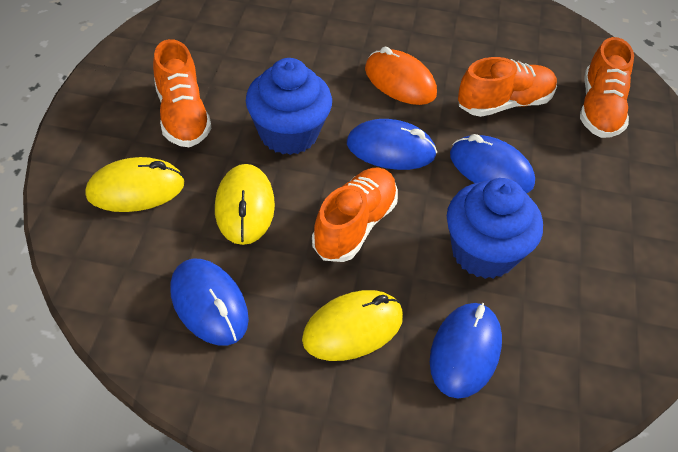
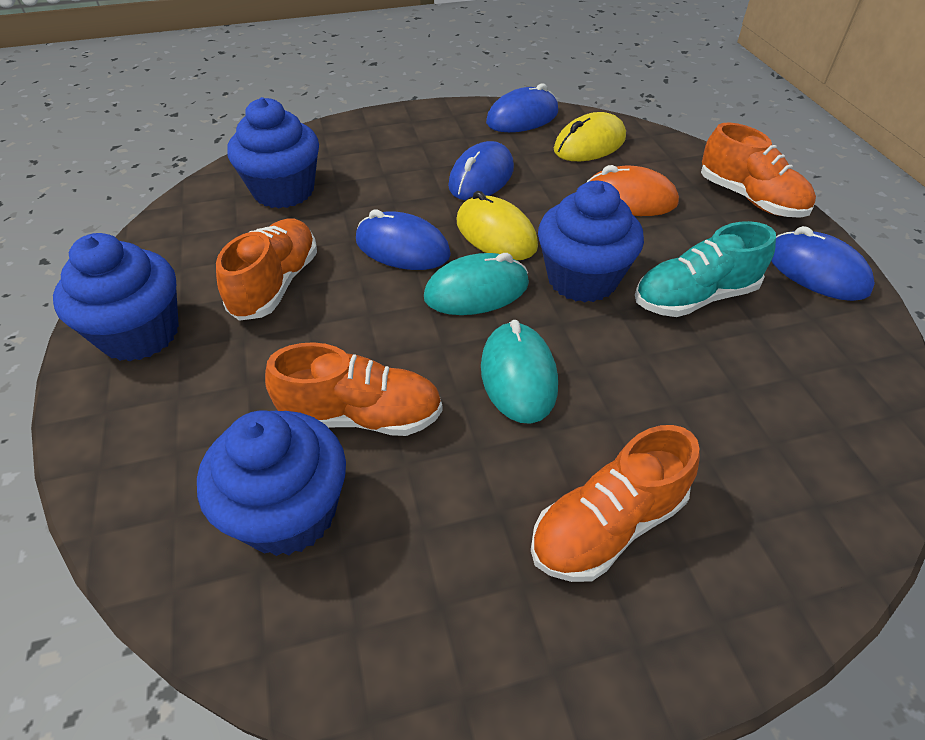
blue cupcake: 2 -> 4
turquoise mouse: 0 -> 2
turquoise shoe: 0 -> 1
yellow mouse: 3 -> 2

